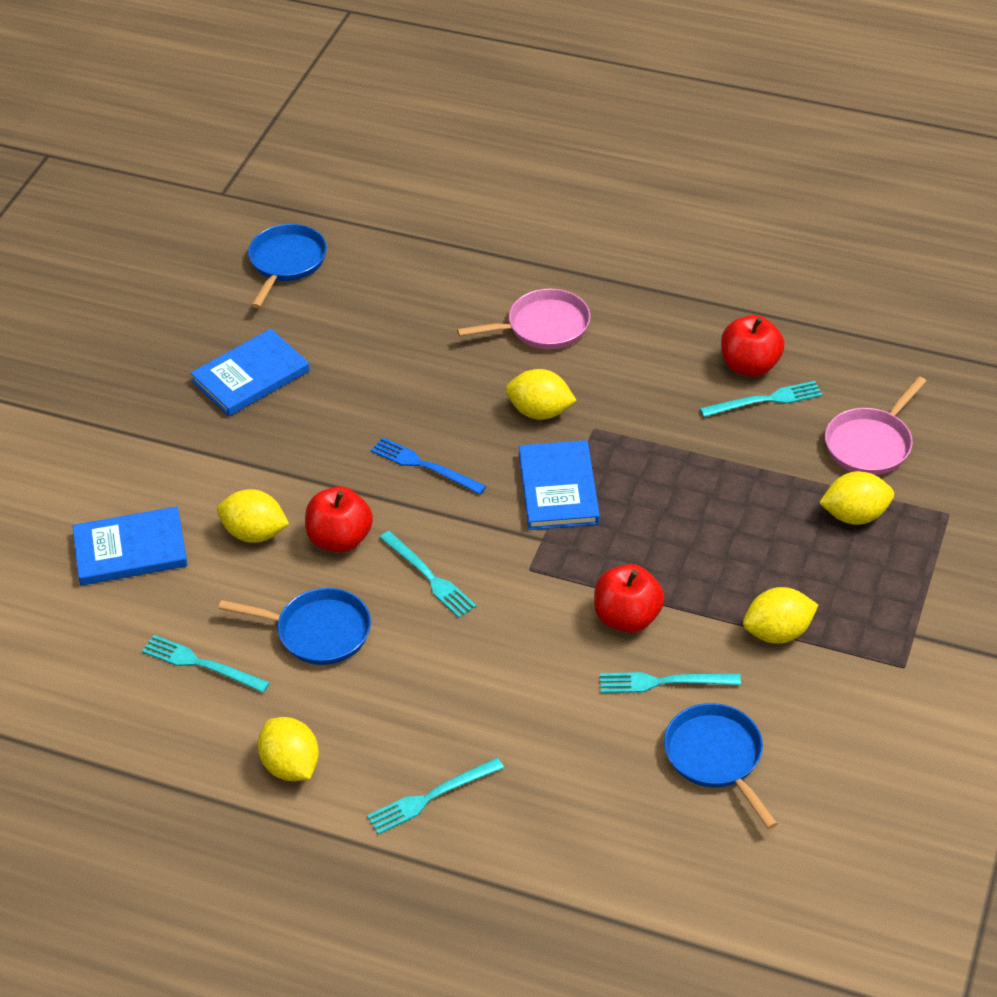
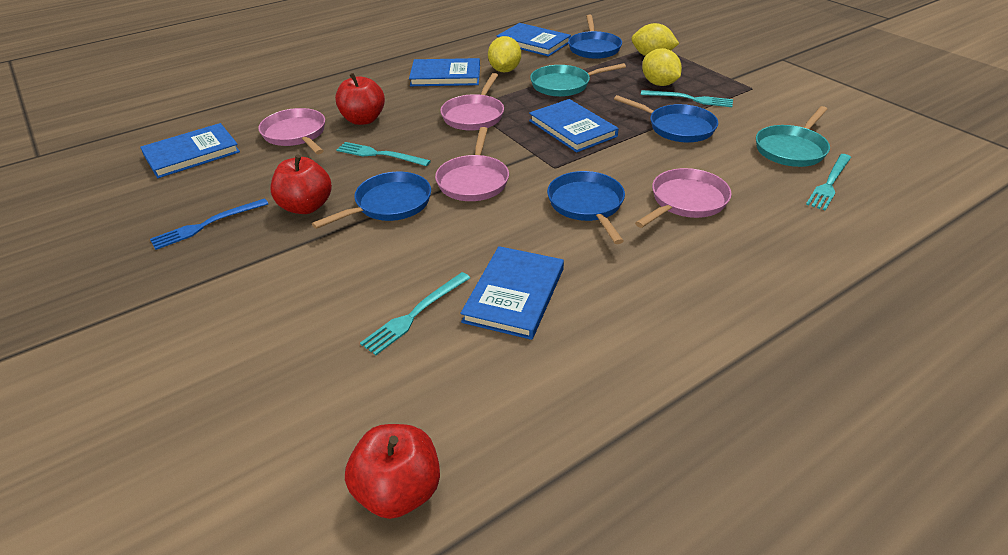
blue book: 3 -> 5
blue pan: 3 -> 4
pink pan: 2 -> 4
turquoise fork: 5 -> 4
turquoise pan: 0 -> 2
yellow lemon: 5 -> 3

